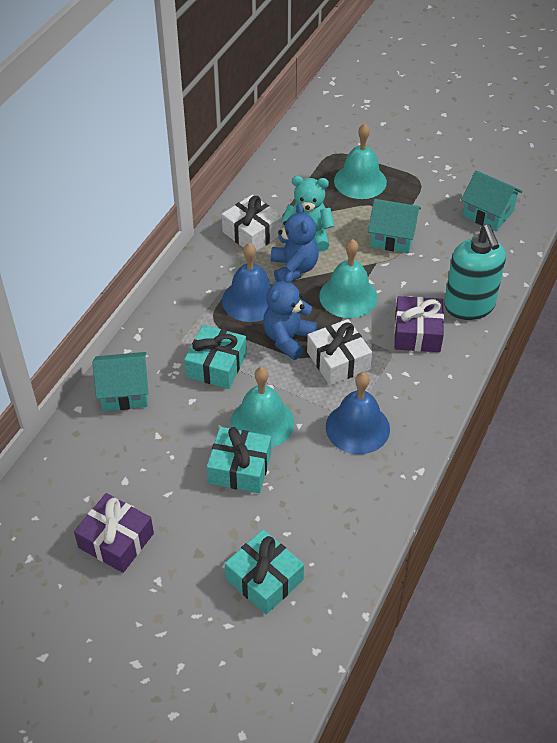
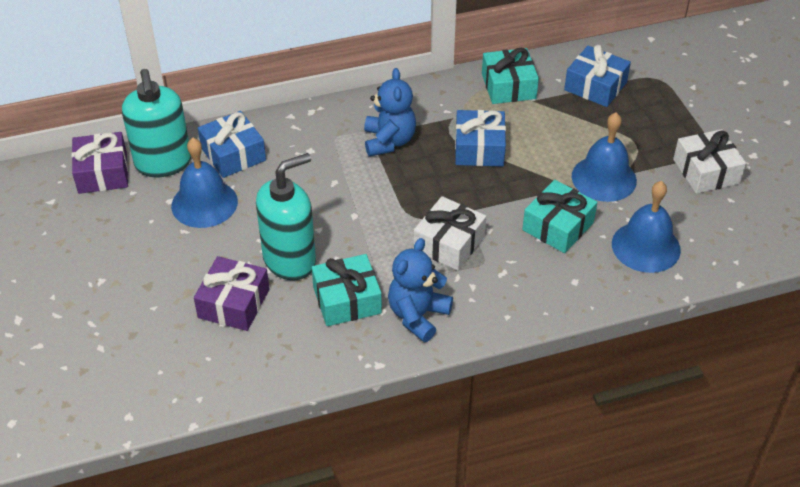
blue bell: 2 -> 3
blue gift: 0 -> 3
turquoise bell: 3 -> 0
turquoise house: 3 -> 0
turquoise soap dispenser: 1 -> 2
turquoise teddy bear: 1 -> 0

